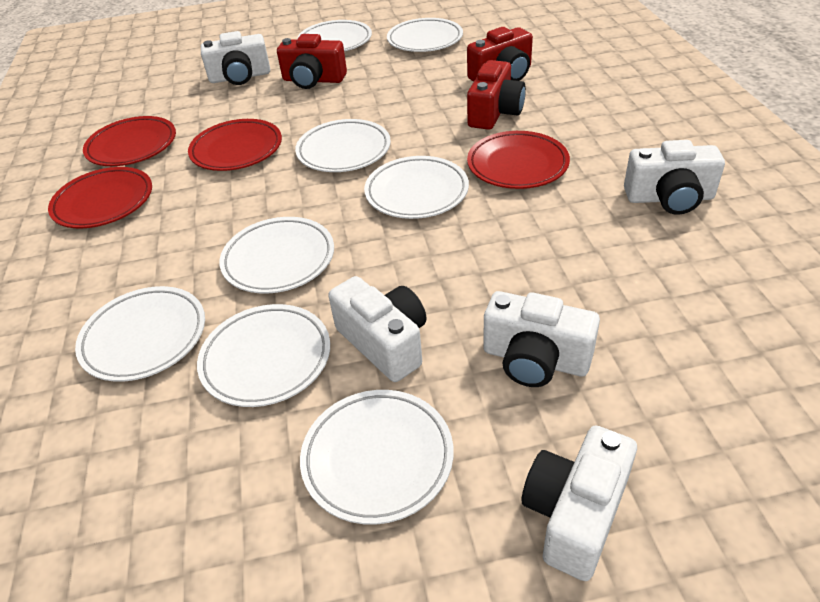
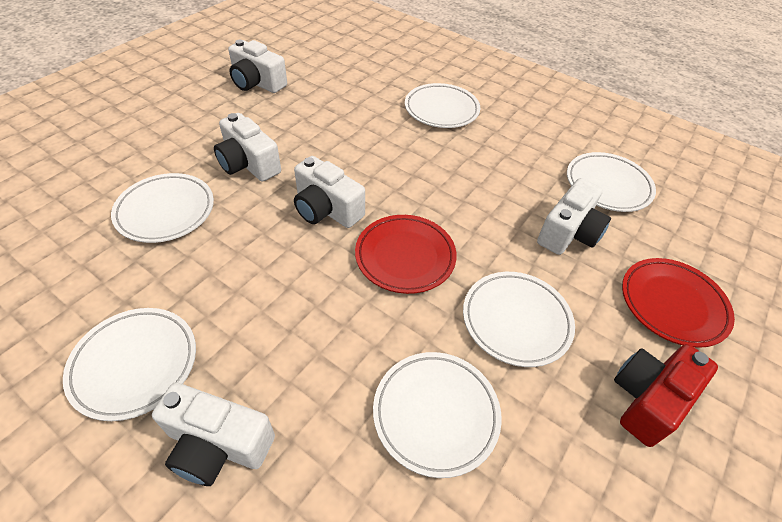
red camera: 3 -> 1
red plate: 4 -> 2
white plate: 8 -> 6

